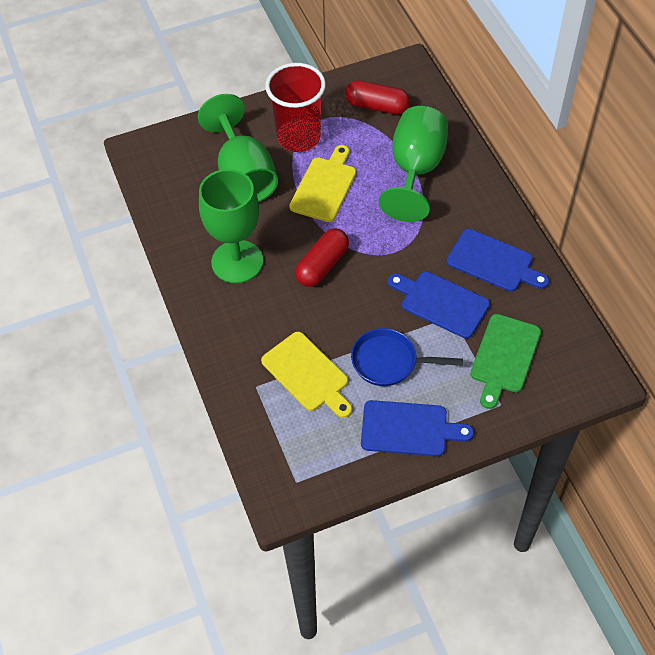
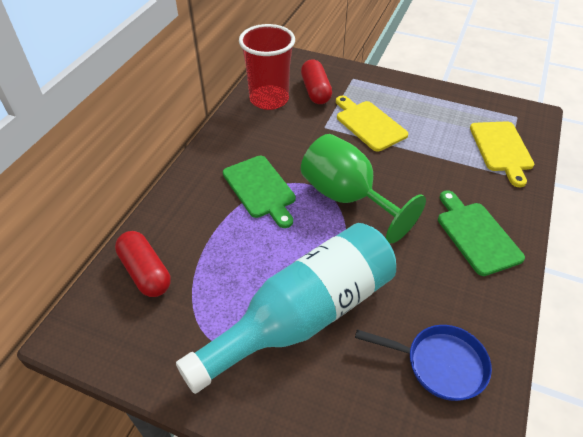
blue cutting board: 3 -> 0
green cutting board: 1 -> 2
green goblet: 3 -> 1
turquoise bottle: 0 -> 1

